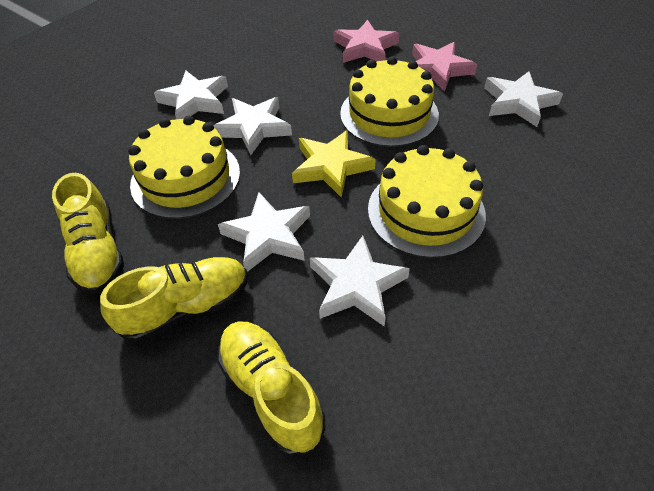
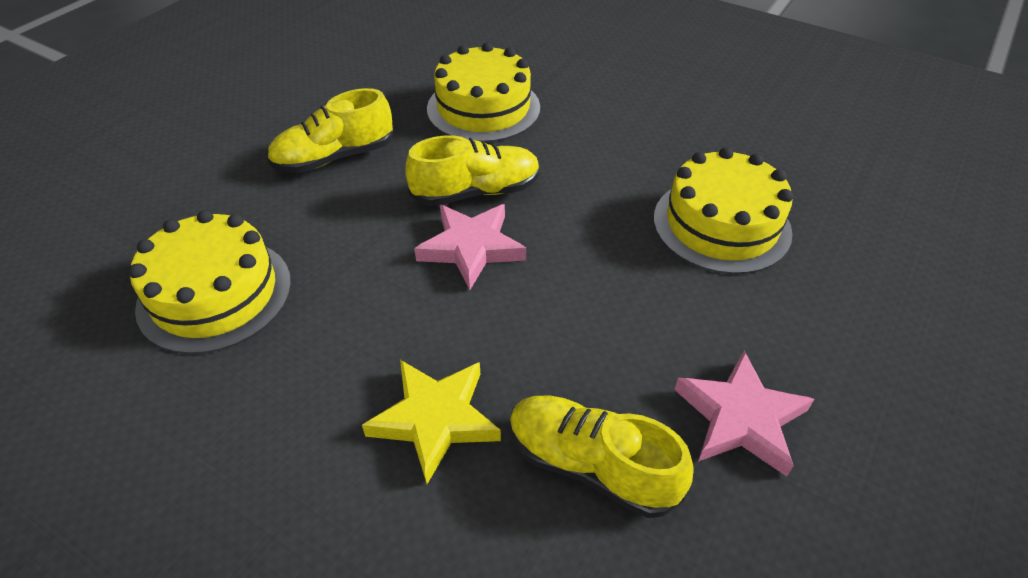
white star: 5 -> 0

